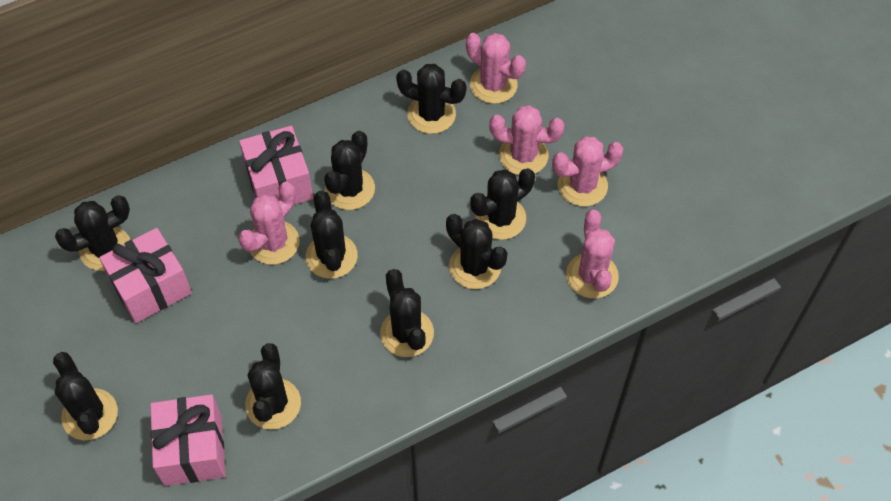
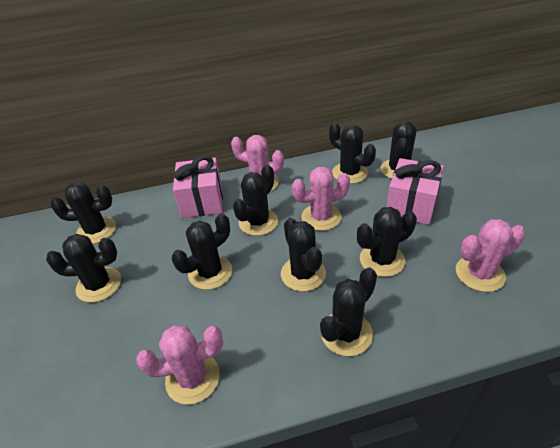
pink cactus: 5 -> 4
pink gift: 3 -> 2

